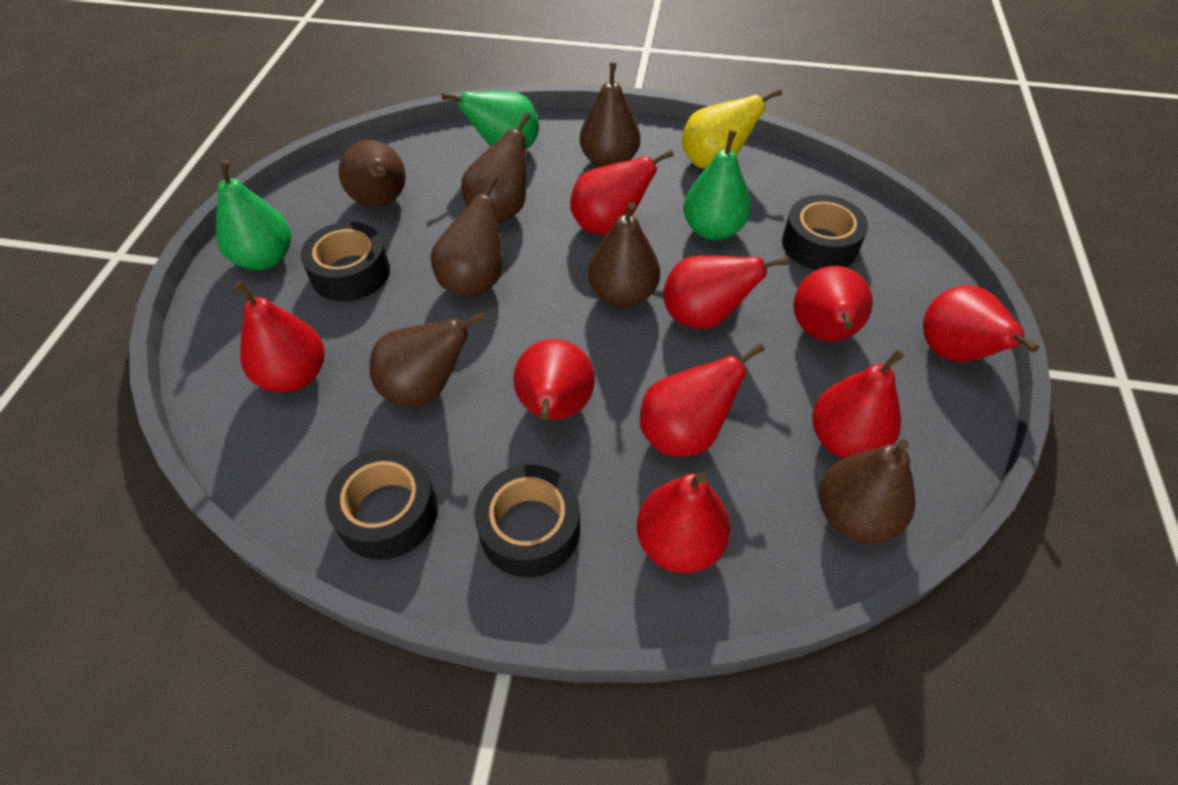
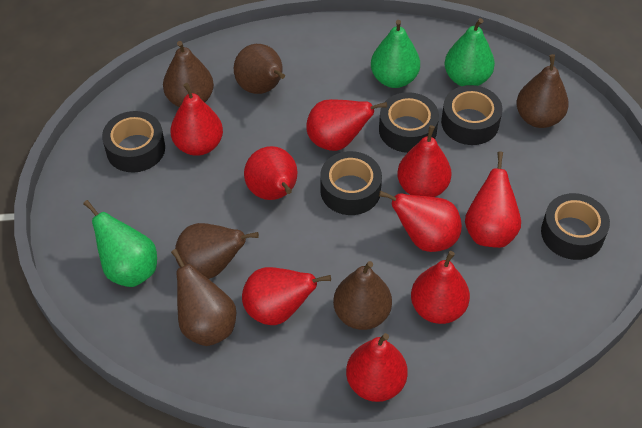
black tape: 4 -> 5
brown pear: 7 -> 6
yellow pear: 1 -> 0

